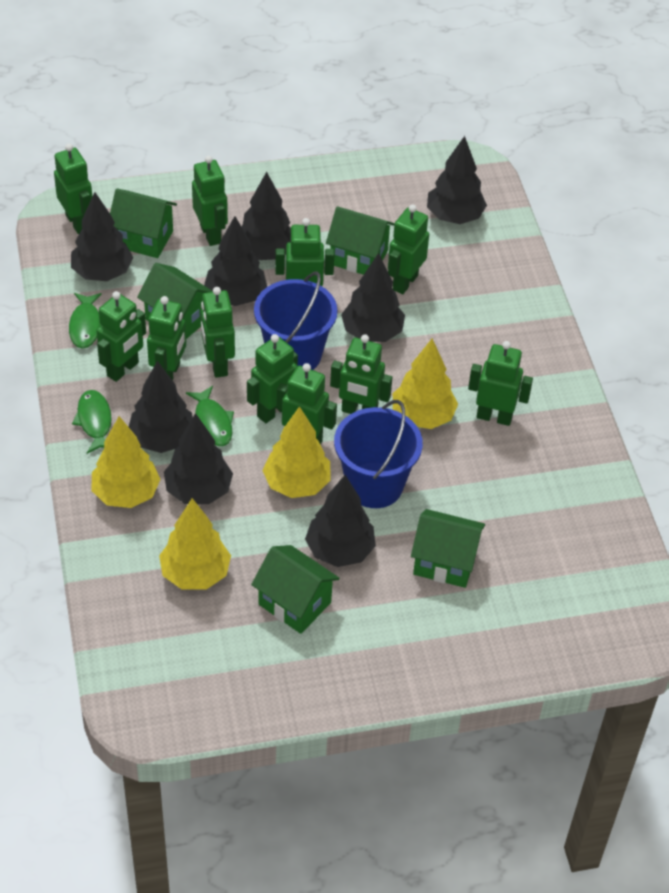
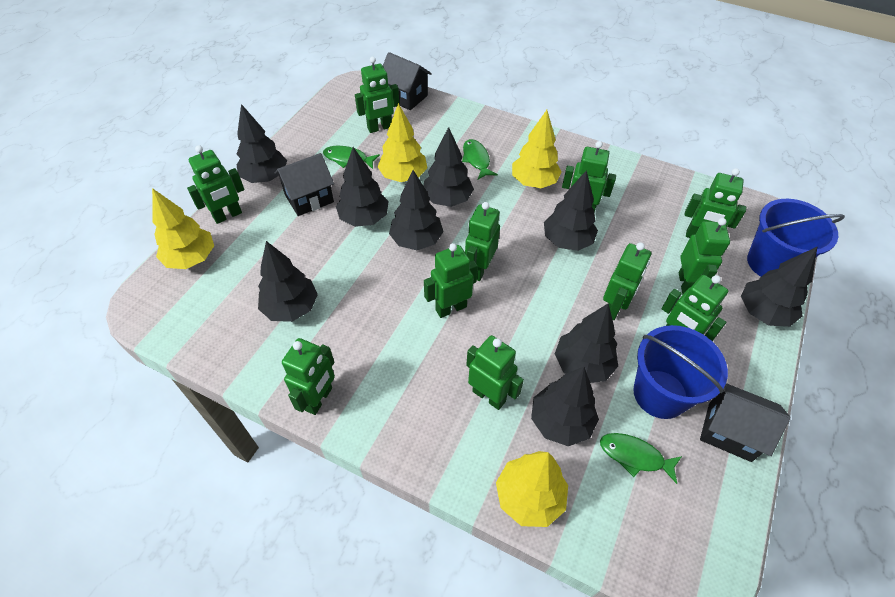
black house: 0 -> 3
black tree: 8 -> 9
green house: 5 -> 0

